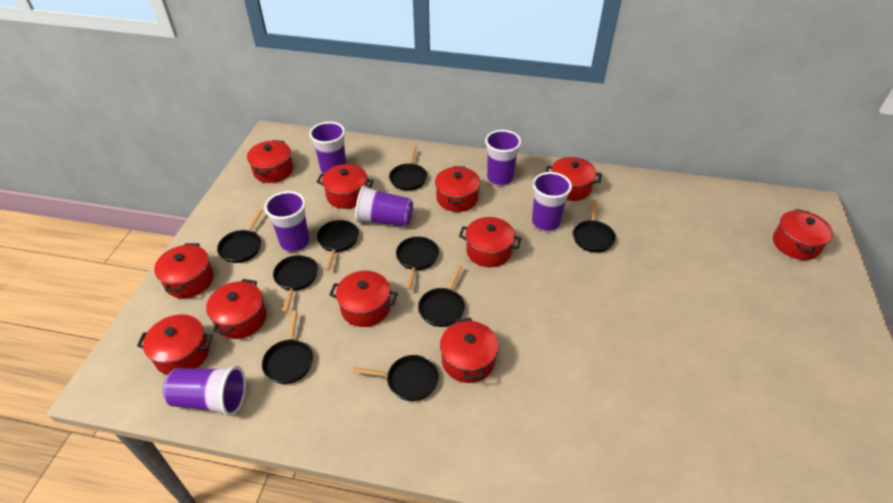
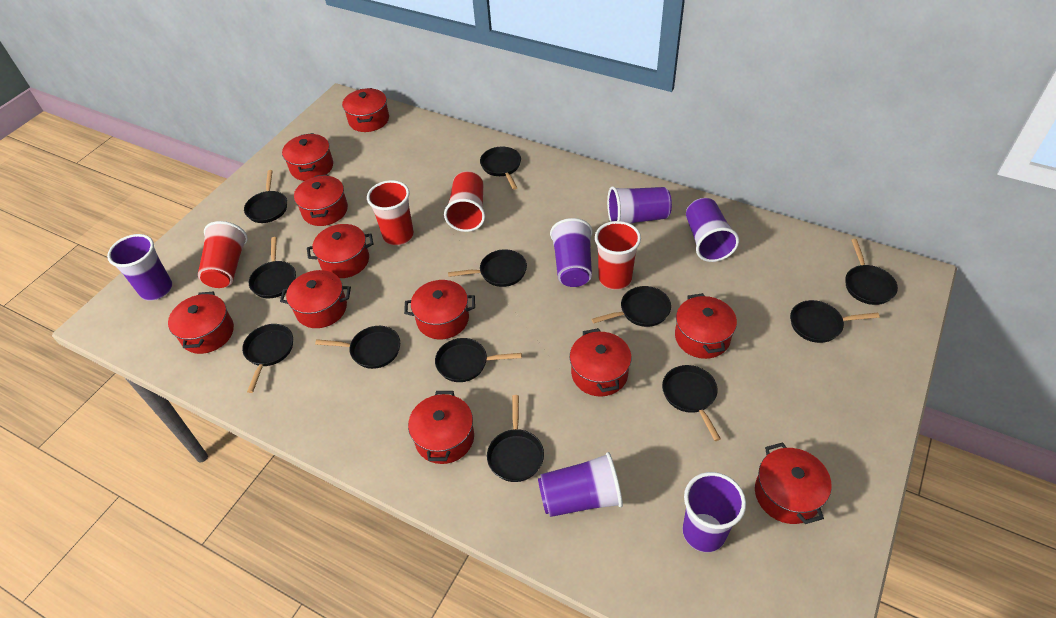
black pan: 9 -> 12
red cup: 0 -> 4

